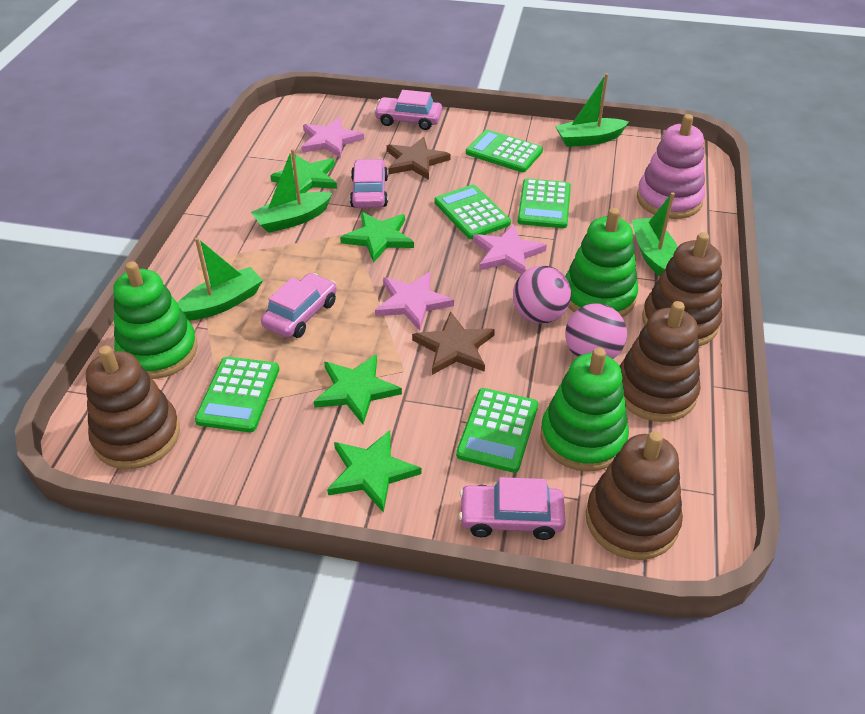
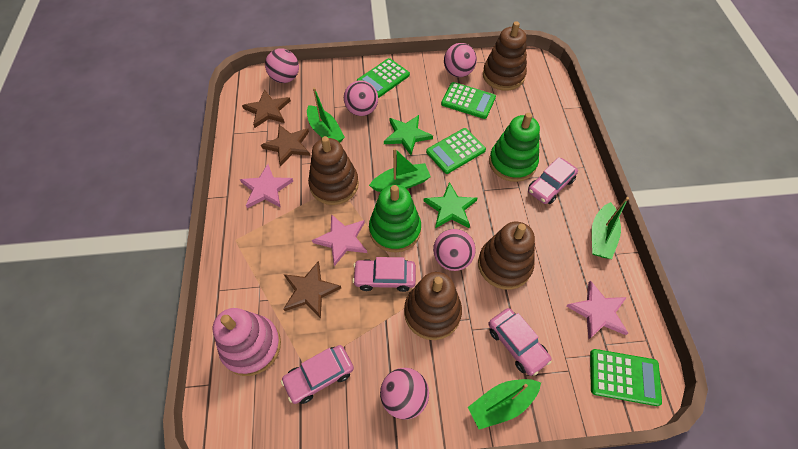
brown star: 2 -> 3
green calculator: 5 -> 4
green stacking toy: 3 -> 2
green star: 4 -> 2
pink ball: 2 -> 5

